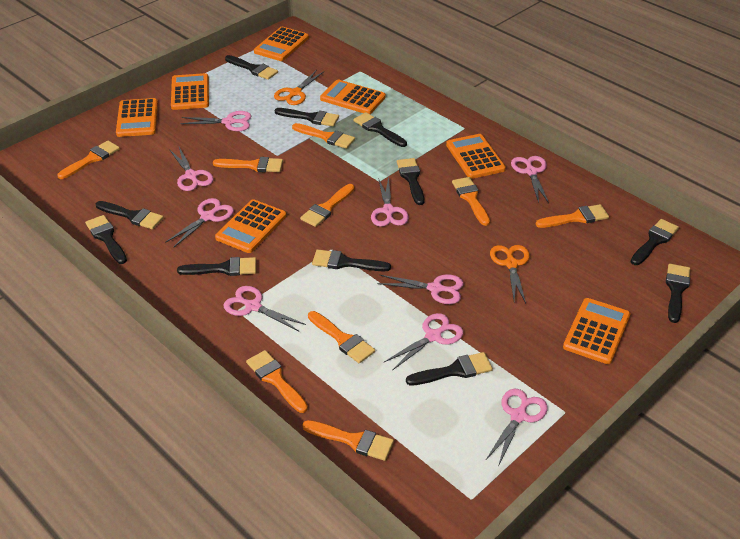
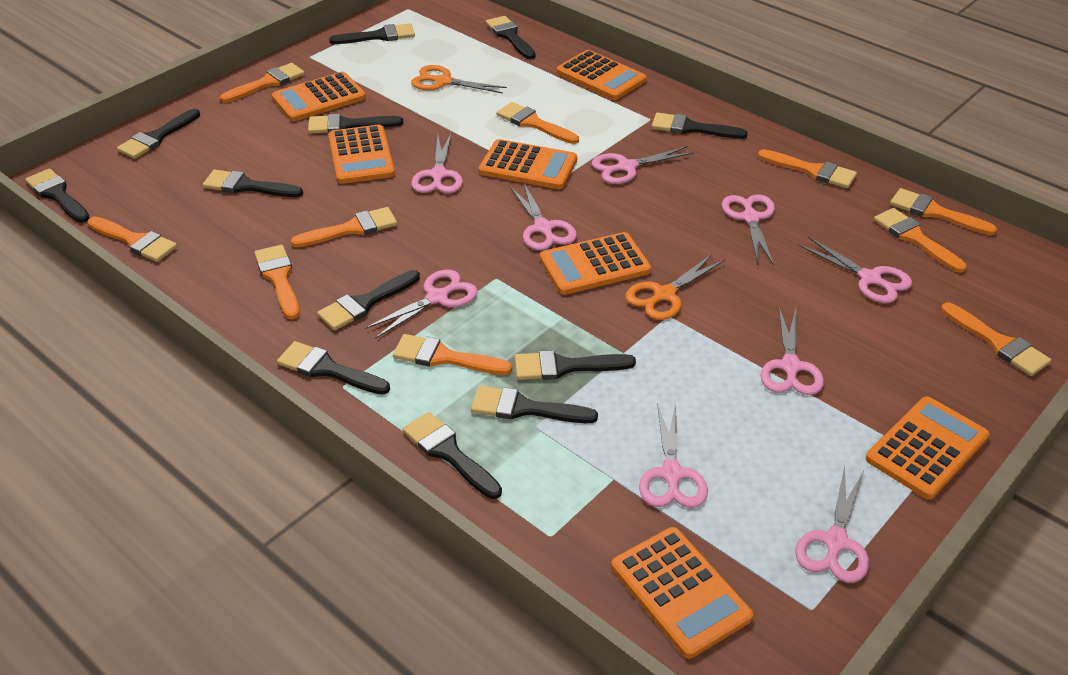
black brush: 11 -> 12
orange brush: 9 -> 10

